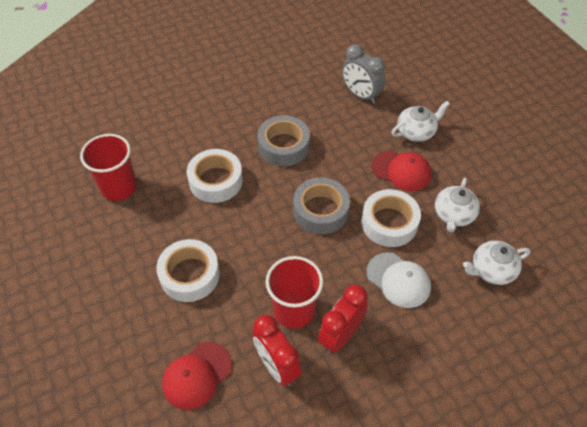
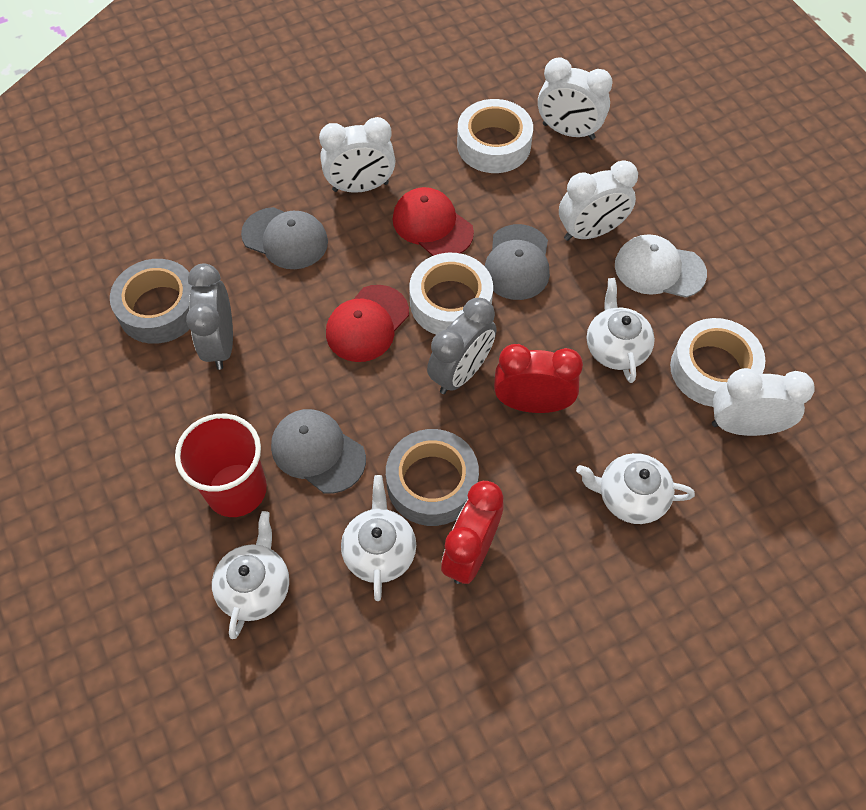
grey cap: 0 -> 3
grey clock: 1 -> 2
red cup: 2 -> 1
white clock: 0 -> 4
white teapot: 3 -> 4

